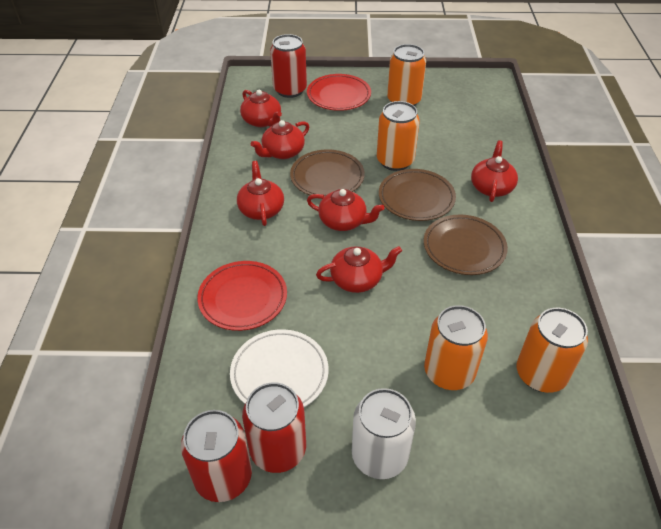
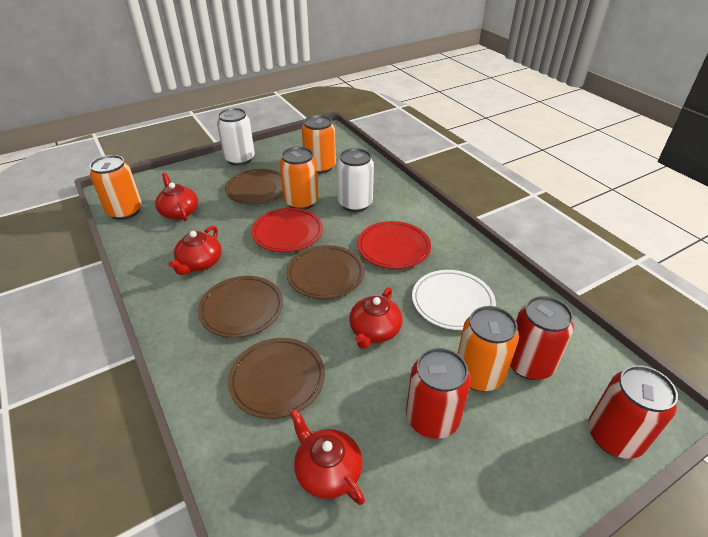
brown plate: 3 -> 4
red teapot: 6 -> 4
white can: 1 -> 2

